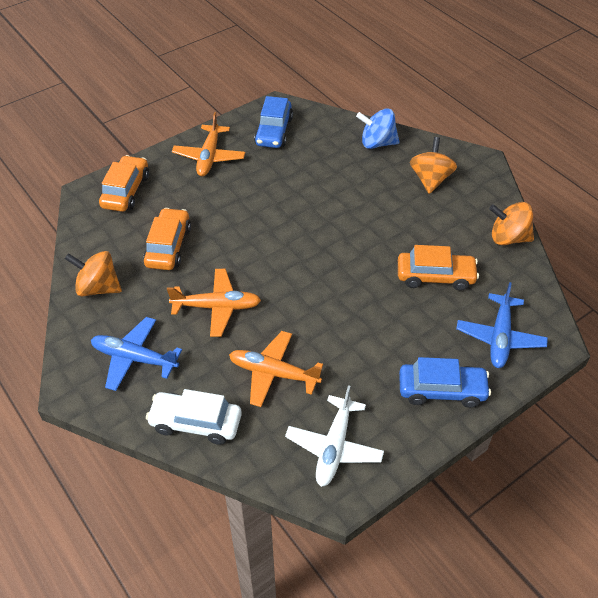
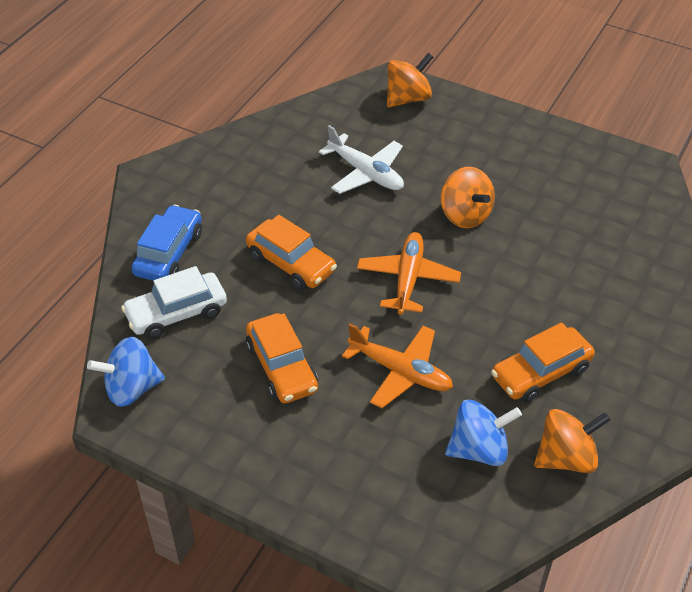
blue car: 2 -> 1
blue plane: 2 -> 0
blue spinning top: 1 -> 2
orange plane: 3 -> 2

